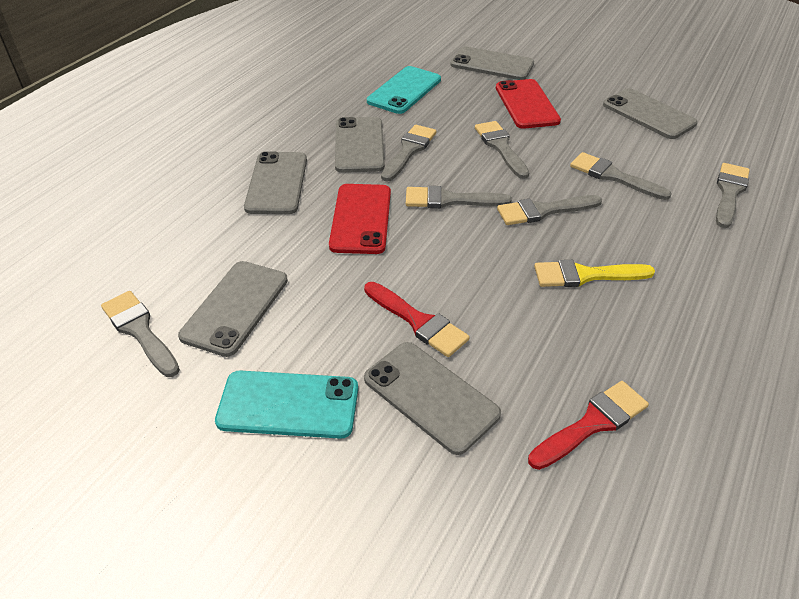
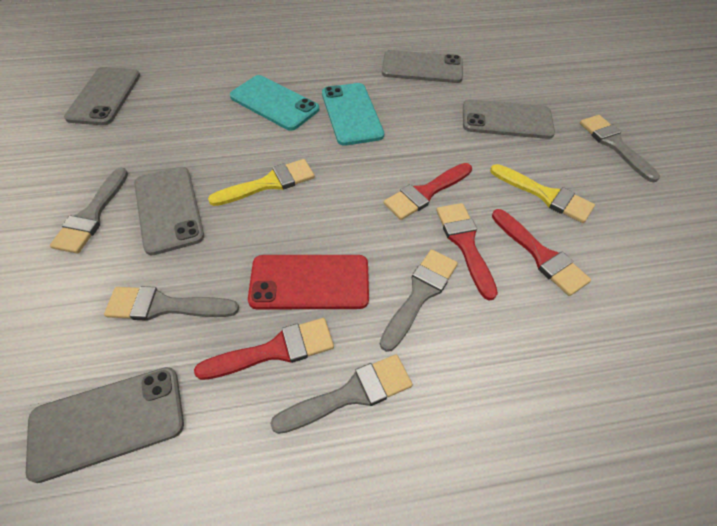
grey brush: 7 -> 5
grey phone: 6 -> 5
red brush: 2 -> 4
red phone: 2 -> 1
yellow brush: 1 -> 2

